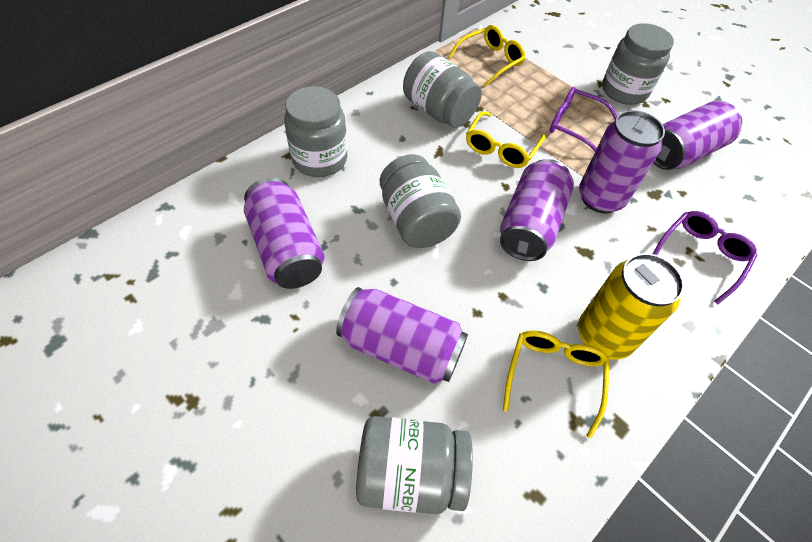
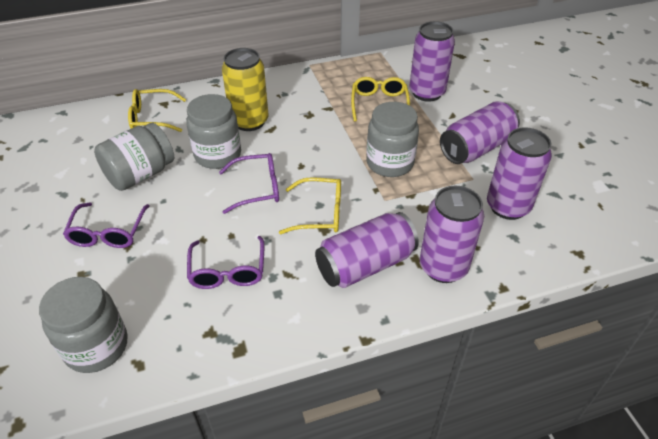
grey jar: 5 -> 4
purple glasses: 2 -> 3

